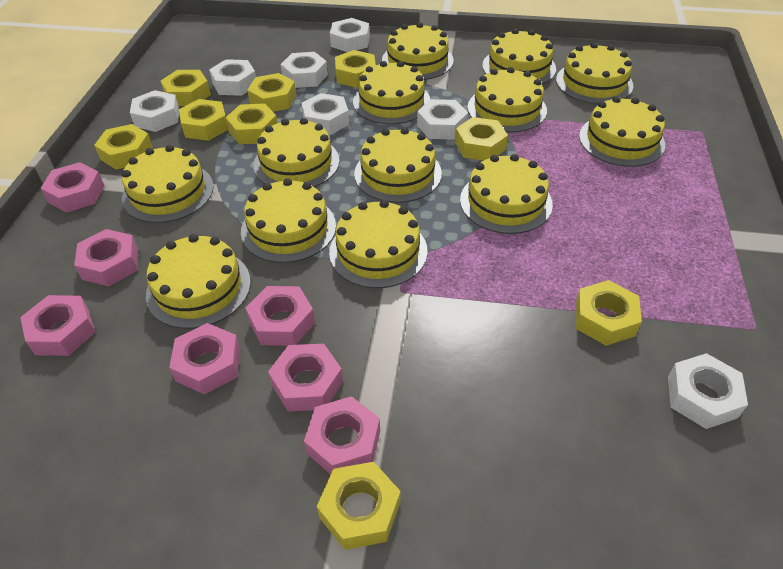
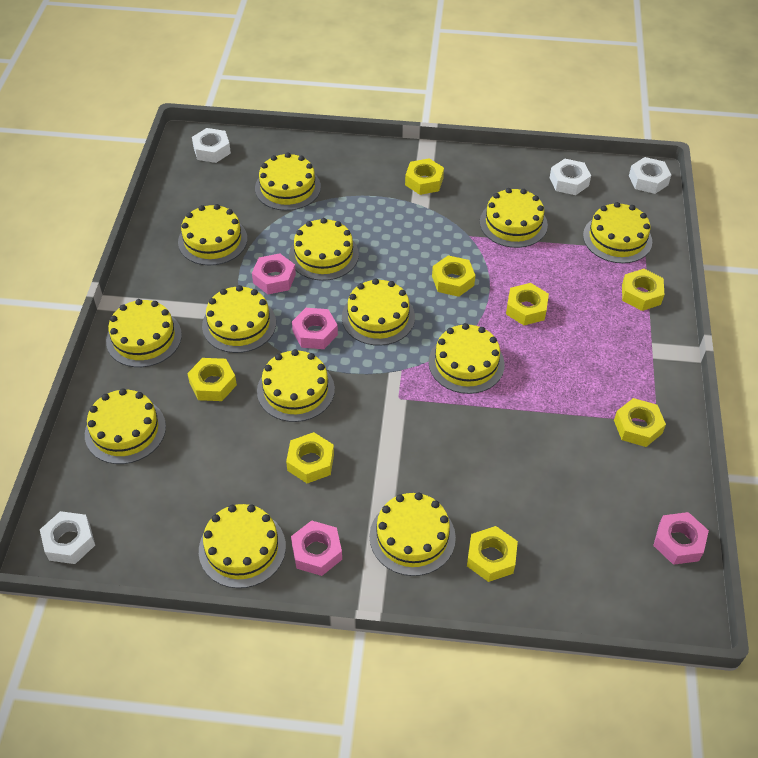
pink nut: 7 -> 4
white nut: 7 -> 4
yellow nut: 9 -> 8

